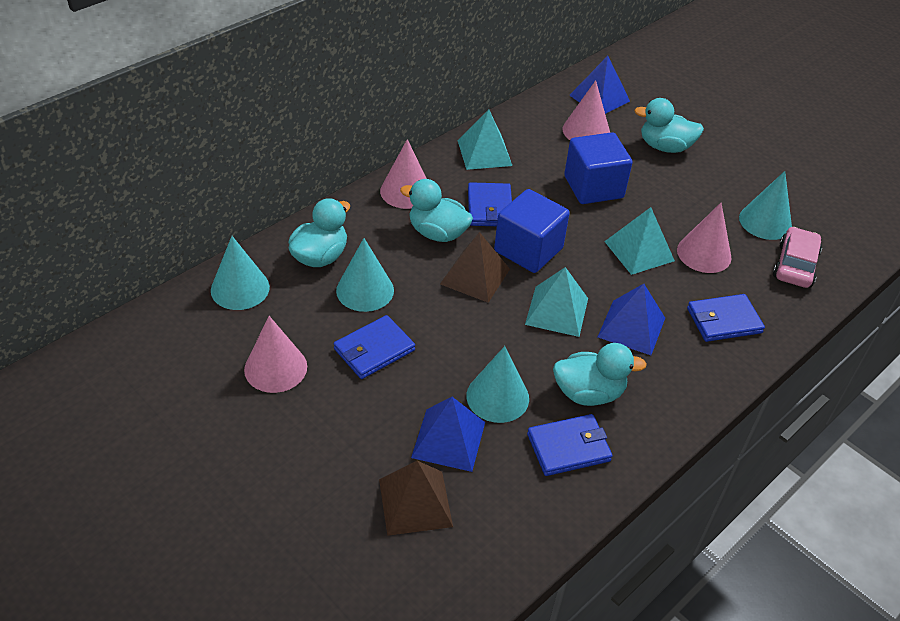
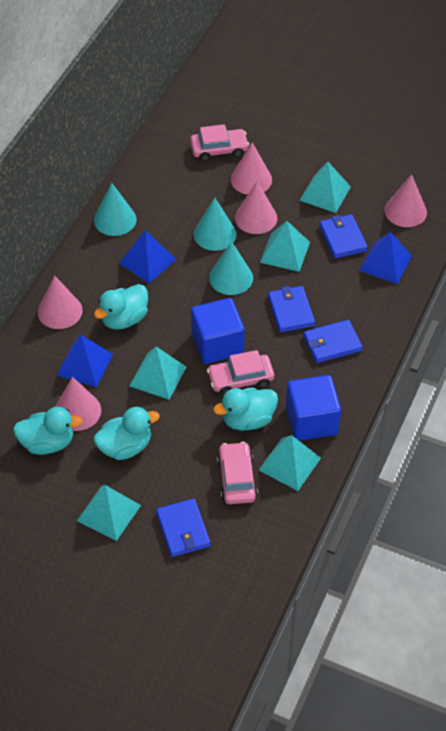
brown pyramid: 2 -> 0
pink car: 1 -> 3
pink cone: 4 -> 5
turquoise cone: 4 -> 3
turquoise pyramid: 3 -> 5

